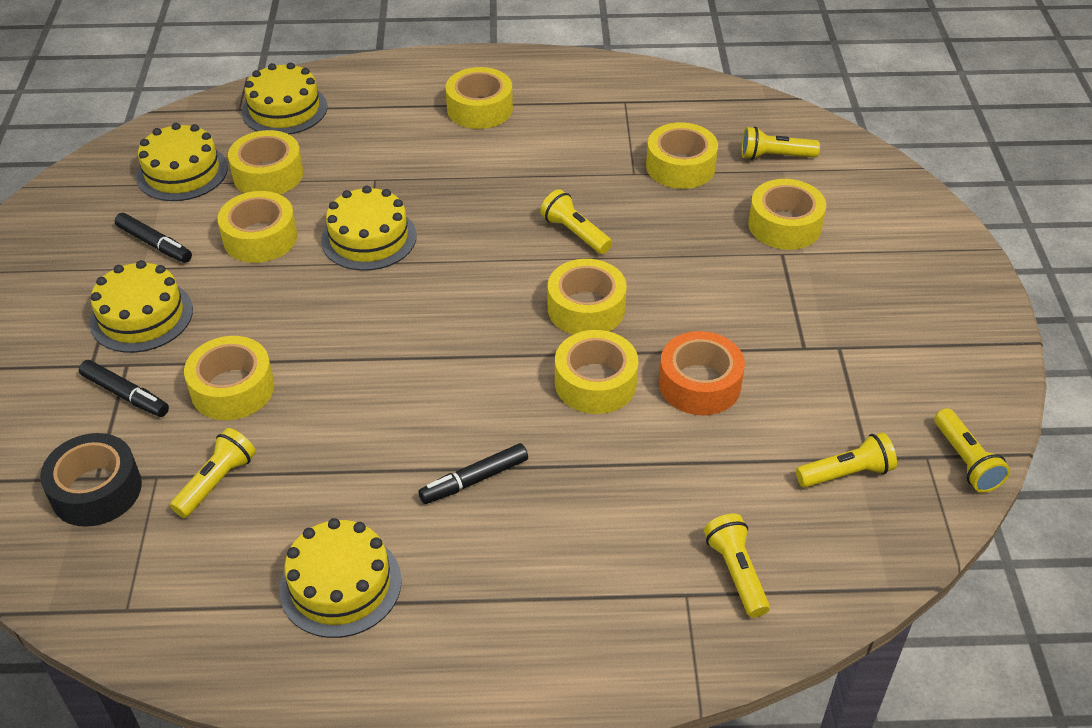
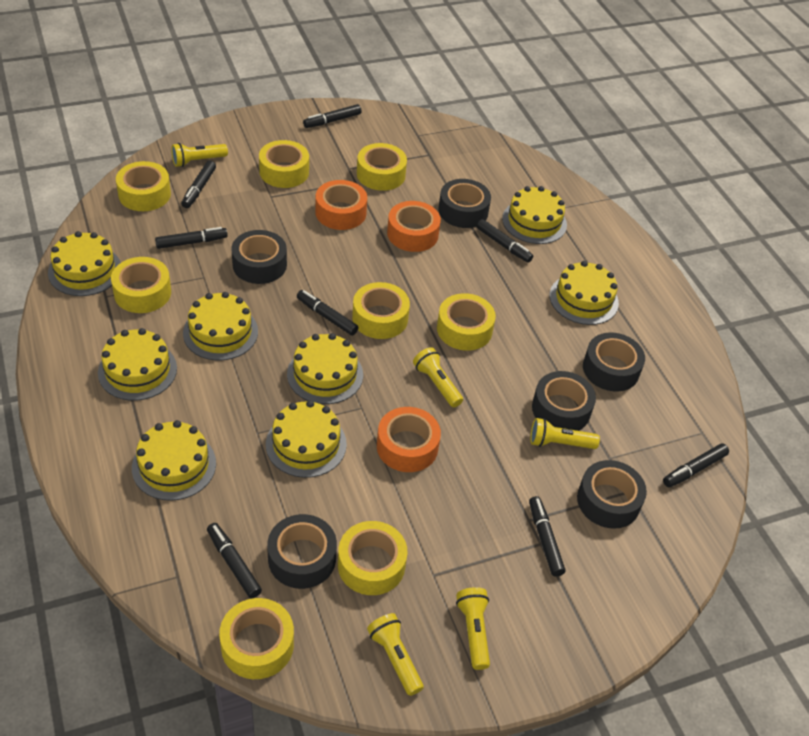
black marker: 3 -> 8
black tape: 1 -> 6
orange tape: 1 -> 3
yellow cake: 5 -> 8
yellow flashlight: 6 -> 5

